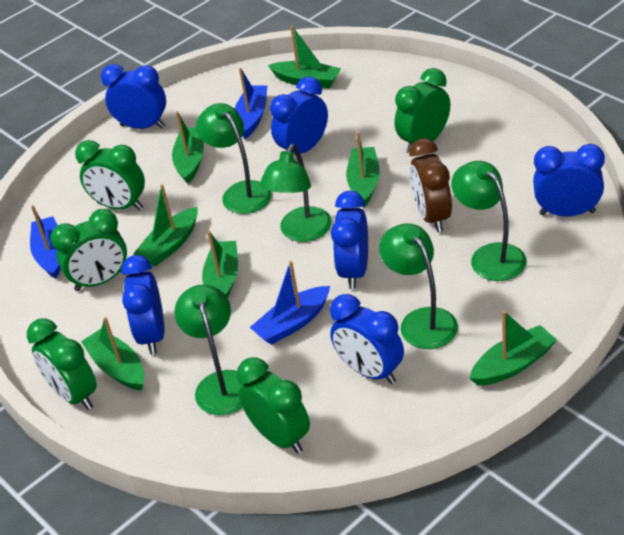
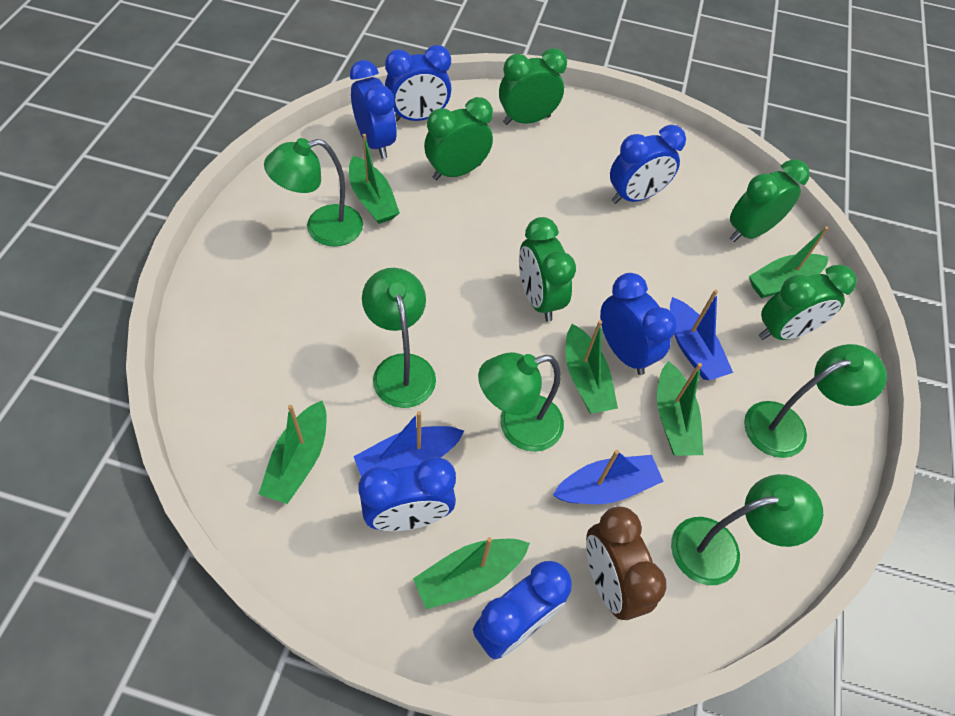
green boat: 7 -> 6

